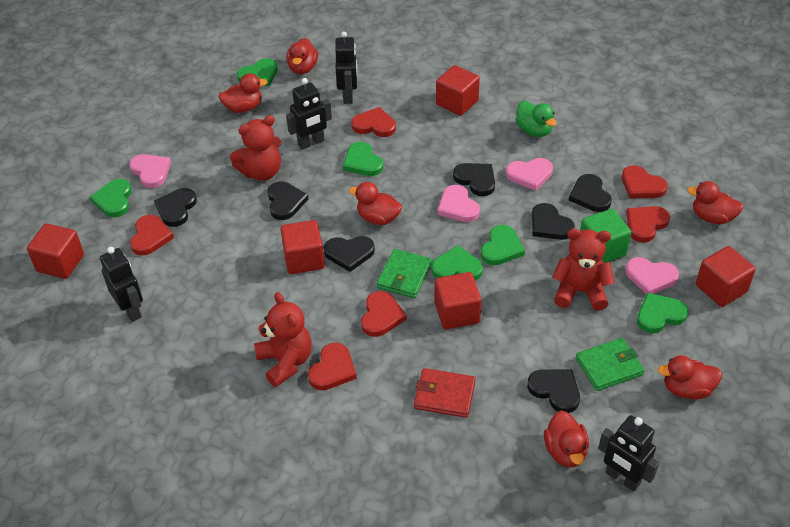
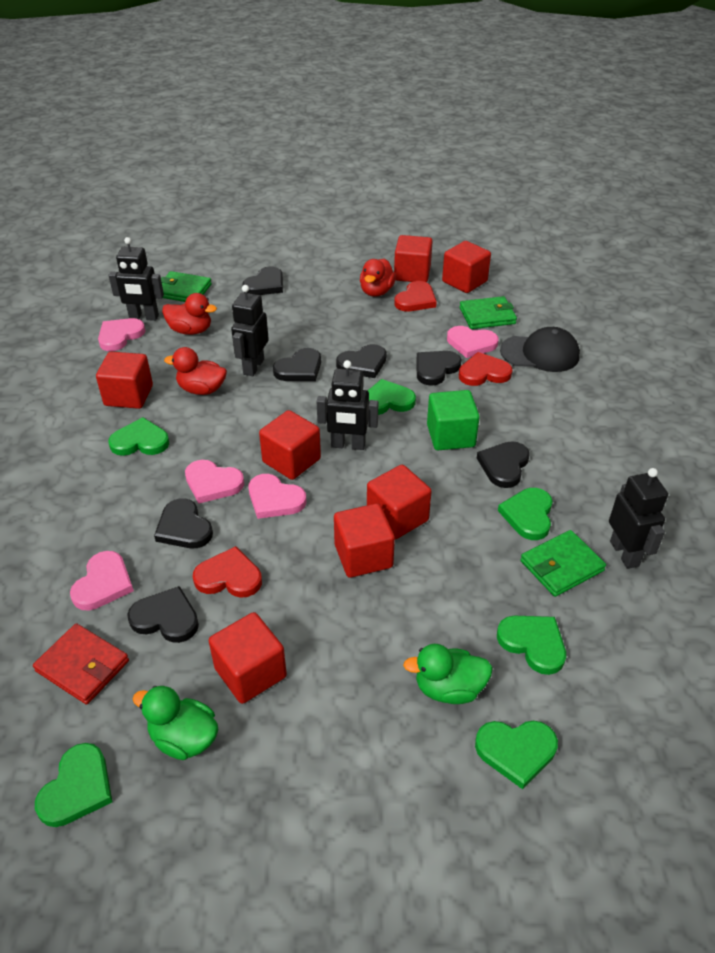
black cap: 0 -> 1
green duck: 1 -> 2
green wallet: 2 -> 3
pink heart: 4 -> 5
red cube: 5 -> 7
red duck: 6 -> 3
red heart: 6 -> 3
red teddy bear: 3 -> 0

